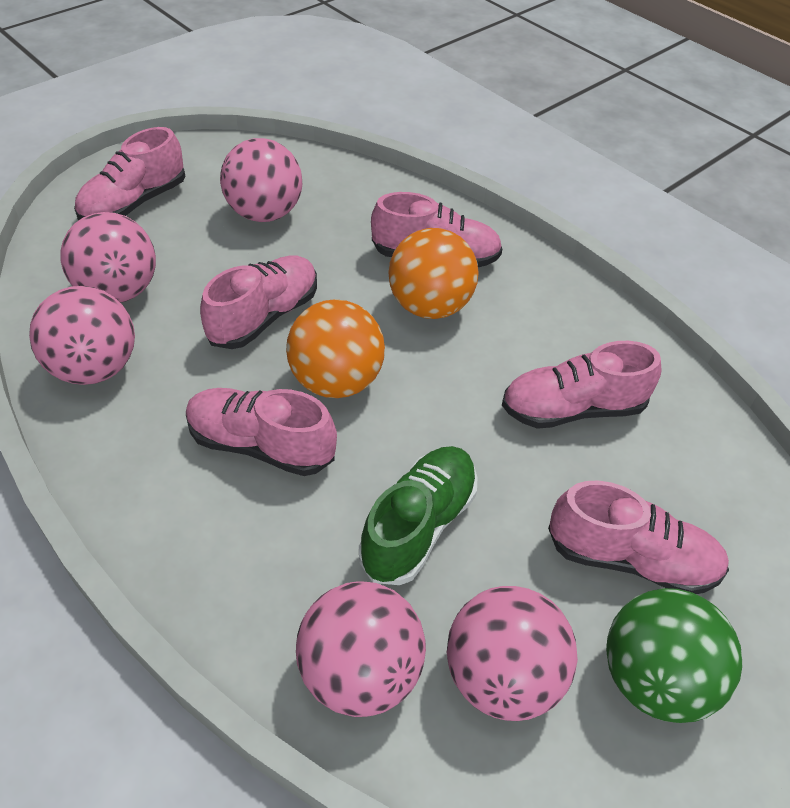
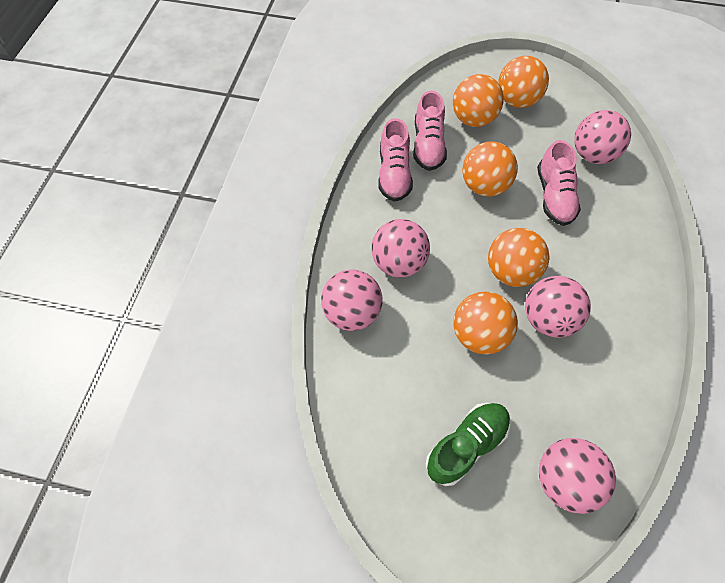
green ball: 1 -> 0
orange ball: 2 -> 5
pink shoe: 6 -> 3

